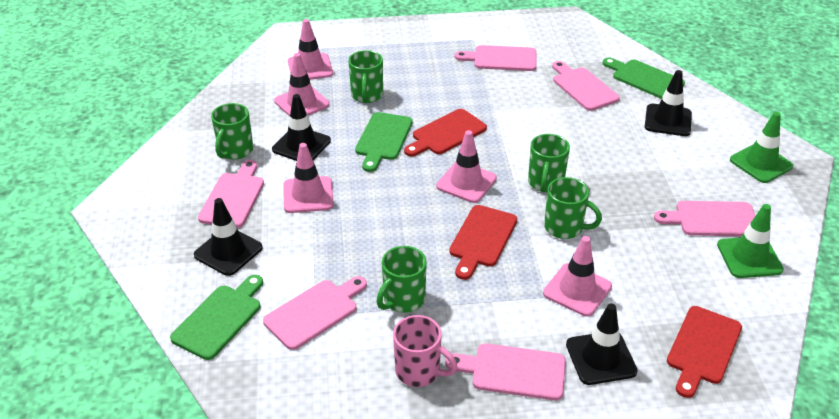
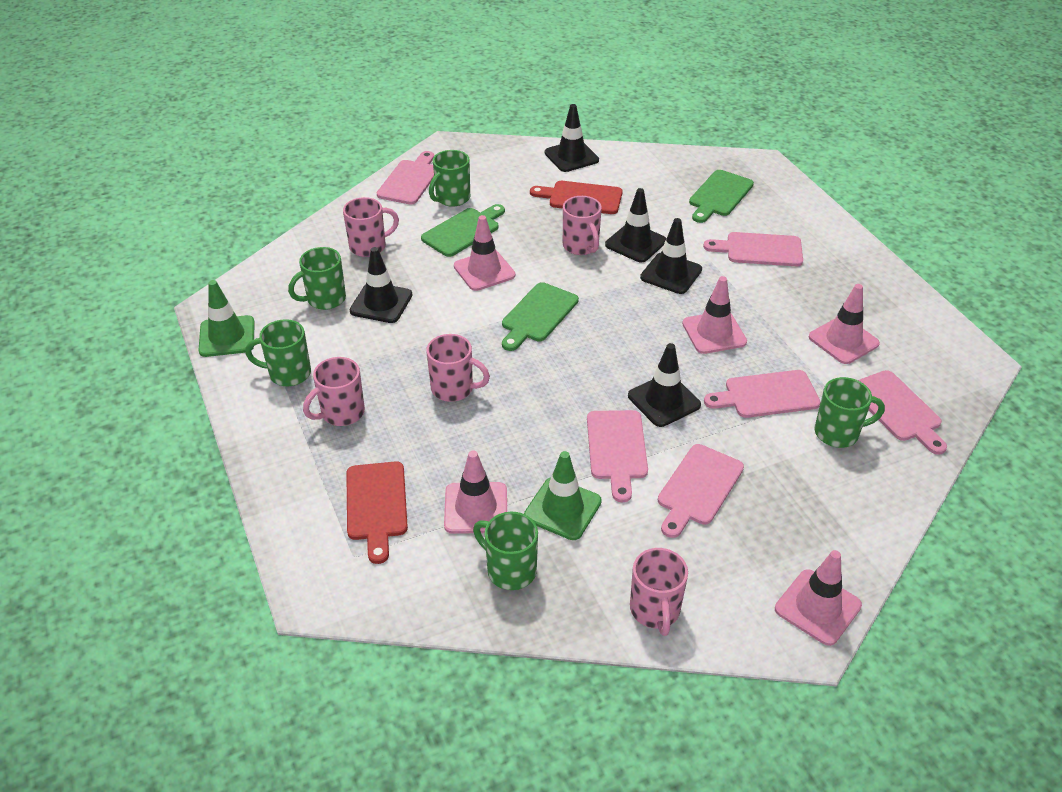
black traffic cone: 4 -> 5
pink mug: 1 -> 5
red cutting board: 3 -> 2

